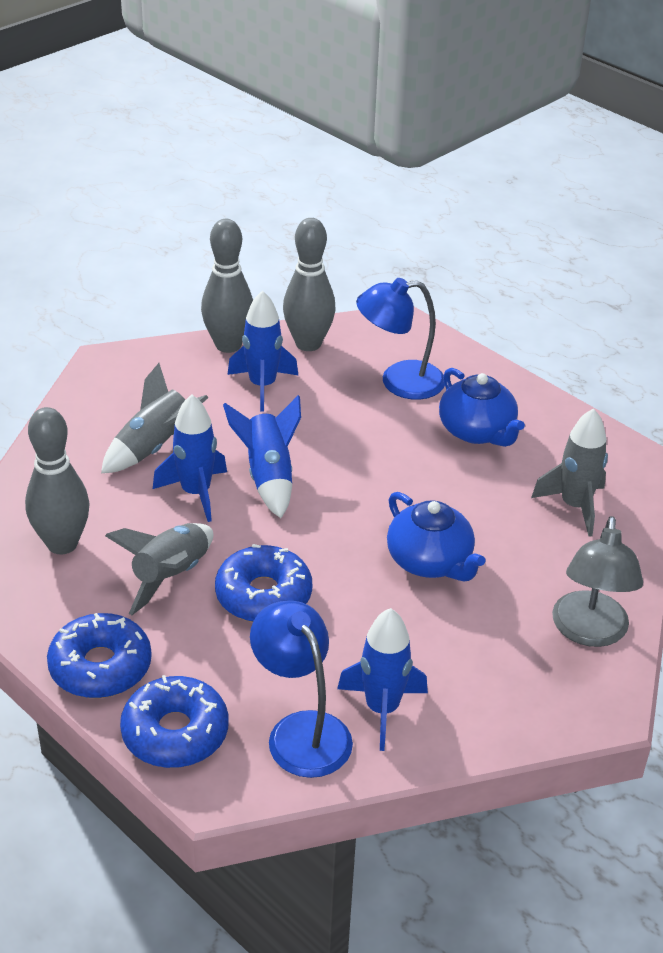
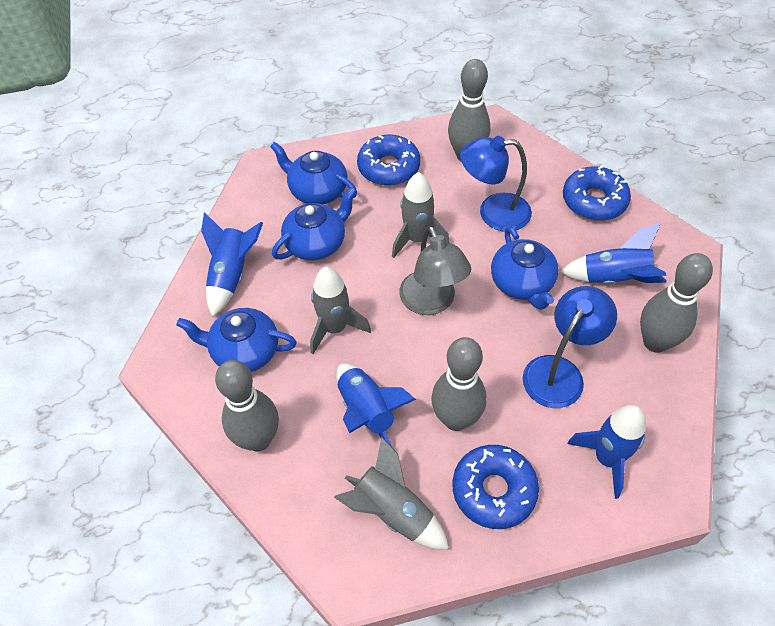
blue teapot: 2 -> 4
grey bowling pin: 3 -> 4

